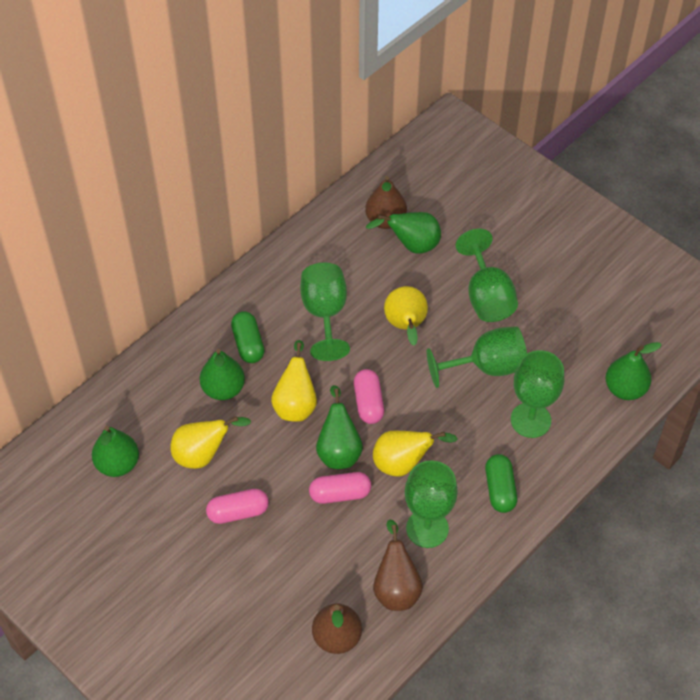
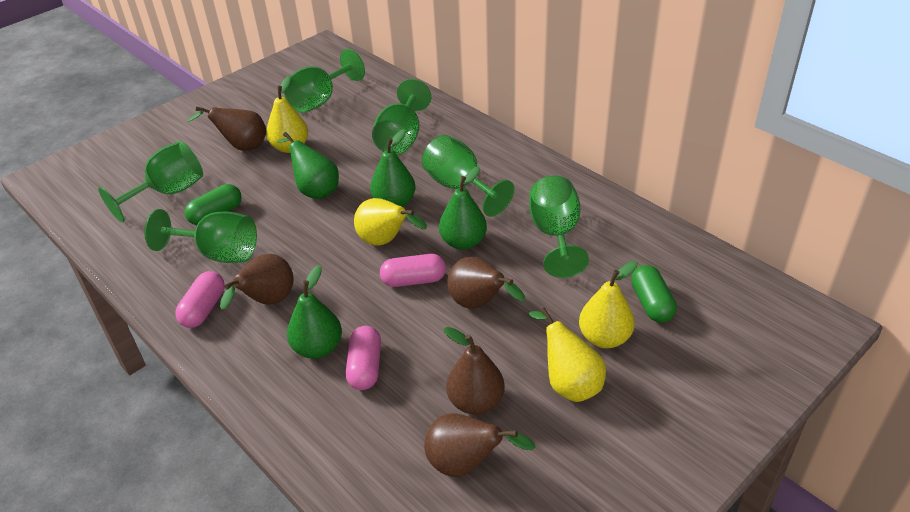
brown pear: 3 -> 5
green goblet: 5 -> 6
green pear: 5 -> 4

